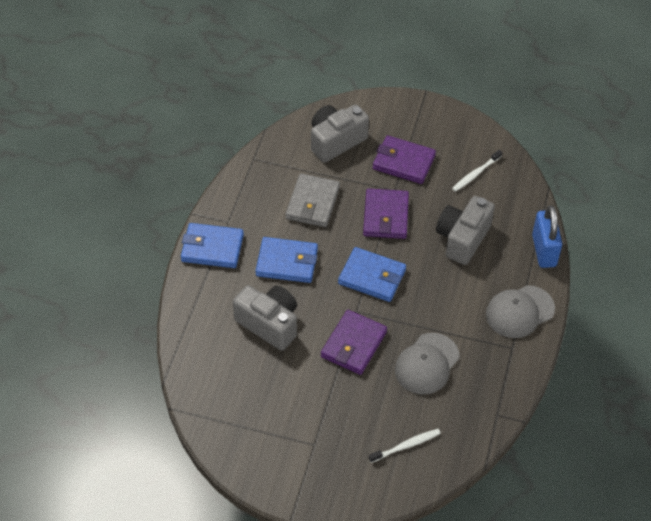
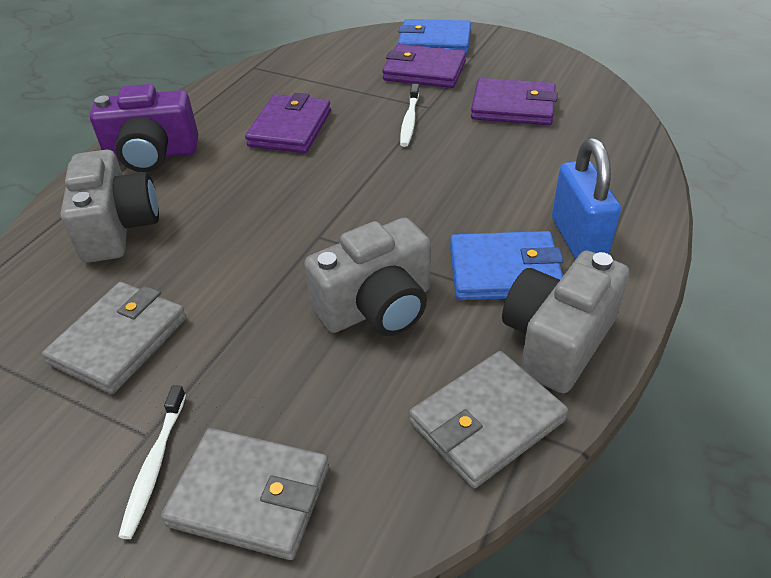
blue wallet: 3 -> 2
grey cap: 2 -> 0
grey wallet: 1 -> 3
purple camera: 0 -> 1

